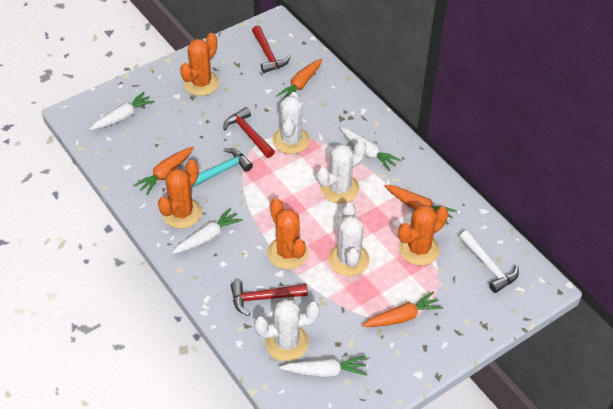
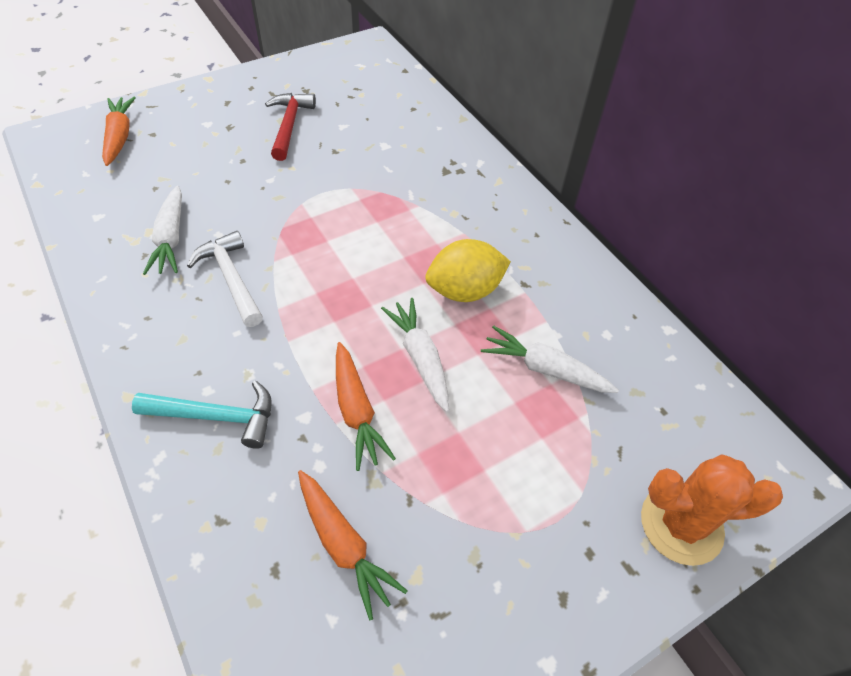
orange cactus: 4 -> 1
orange carrot: 4 -> 3
red hammer: 3 -> 1
white cactus: 4 -> 0
white carrot: 4 -> 3
yellow lemon: 0 -> 1

